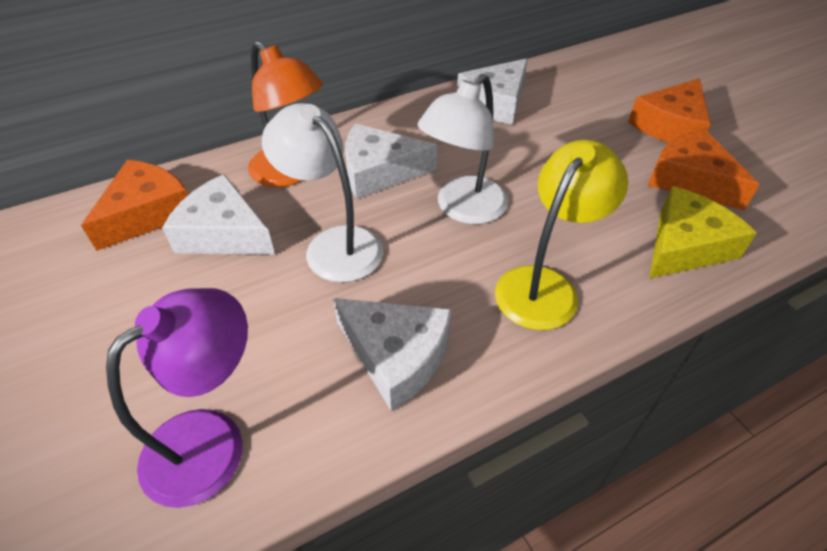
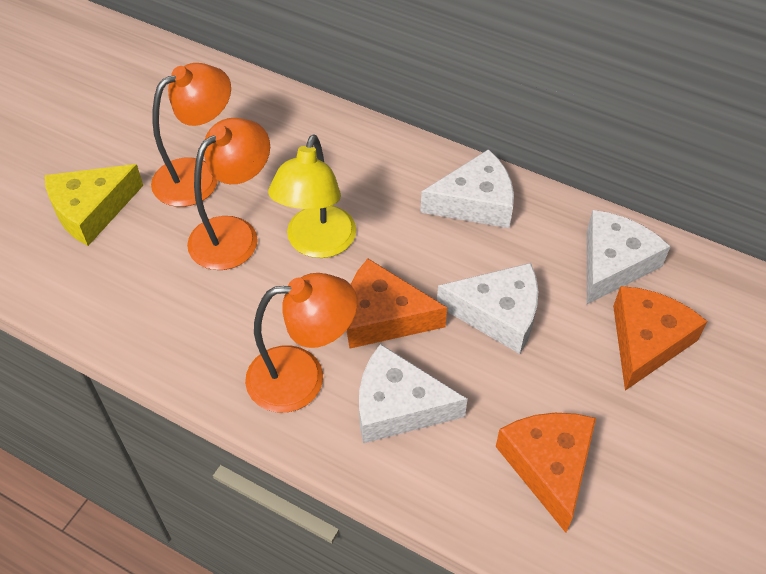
orange lamp: 1 -> 3
purple lamp: 1 -> 0
white lamp: 2 -> 0

